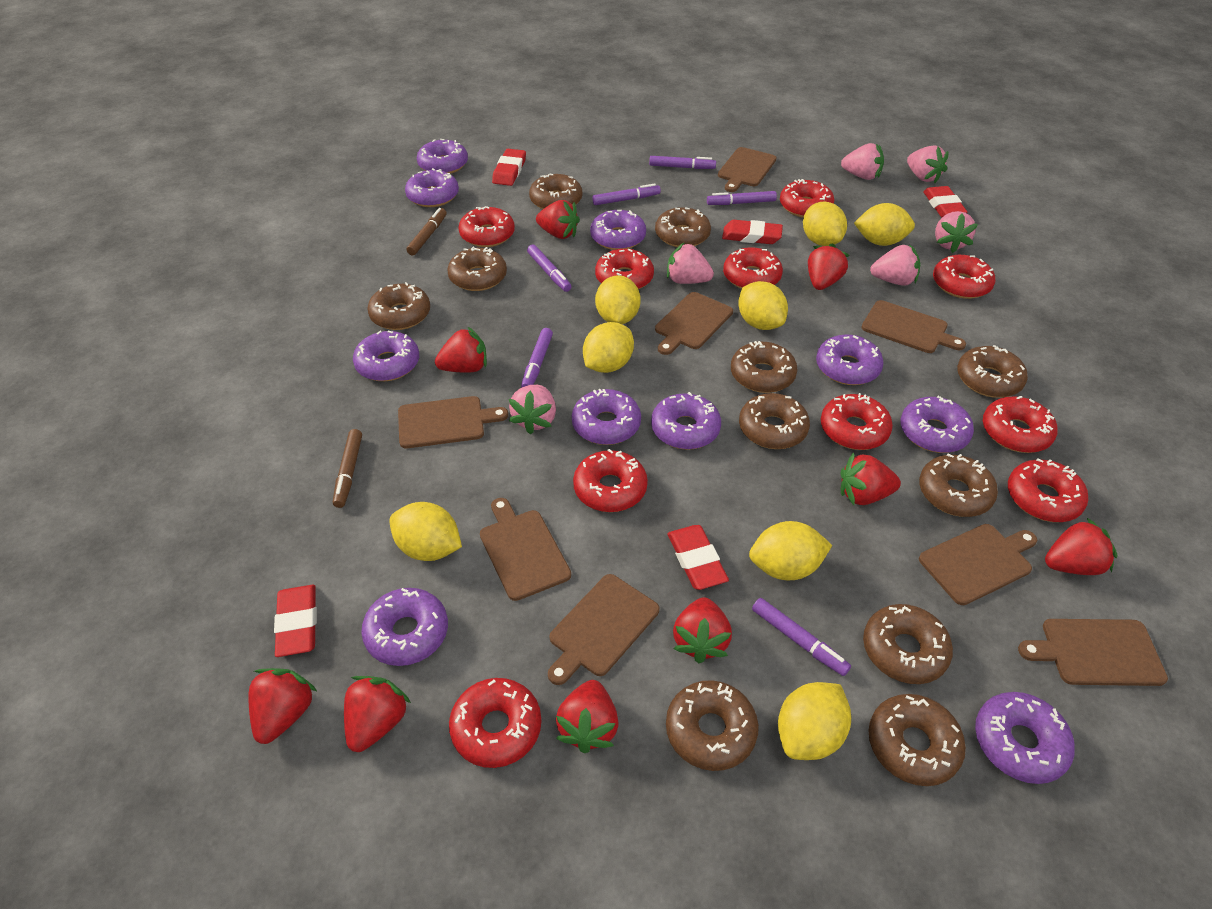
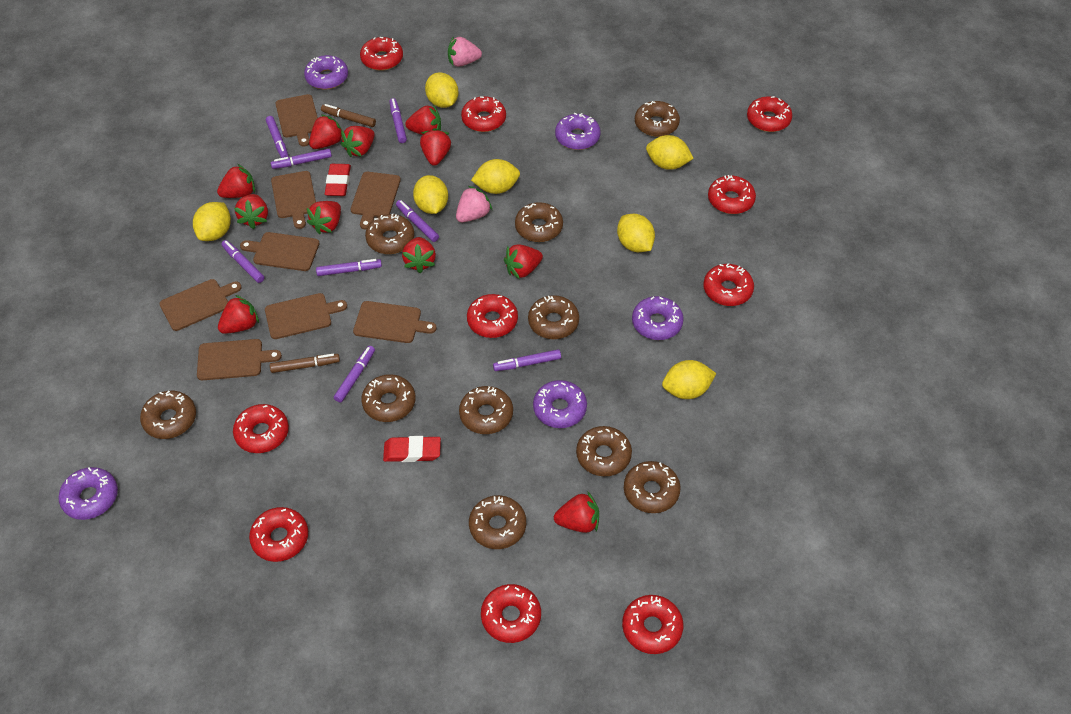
brown donut: 11 -> 10
pink strawberry: 6 -> 2
purple donut: 10 -> 5
purple marker: 6 -> 8
red eraser: 5 -> 2
red strawberry: 9 -> 11
yellow lemon: 8 -> 7

